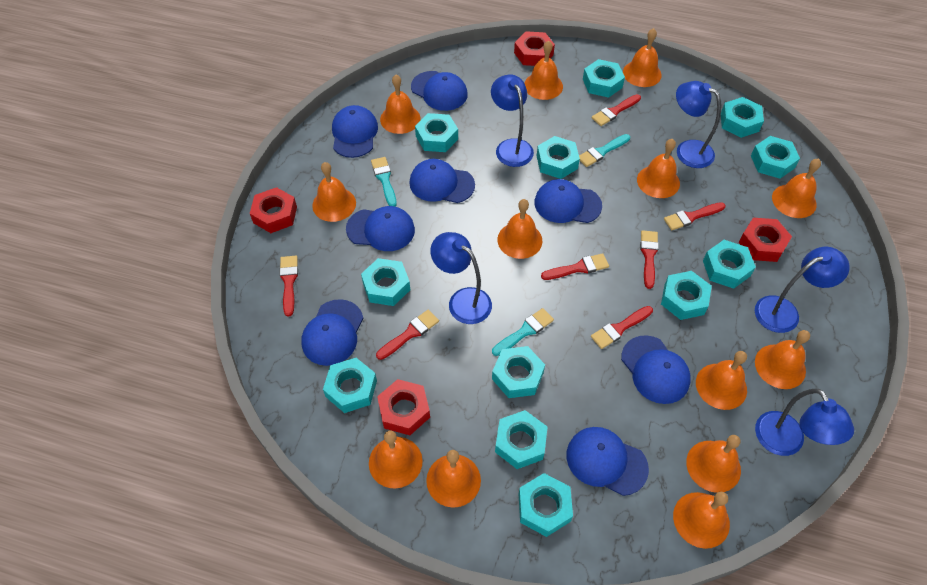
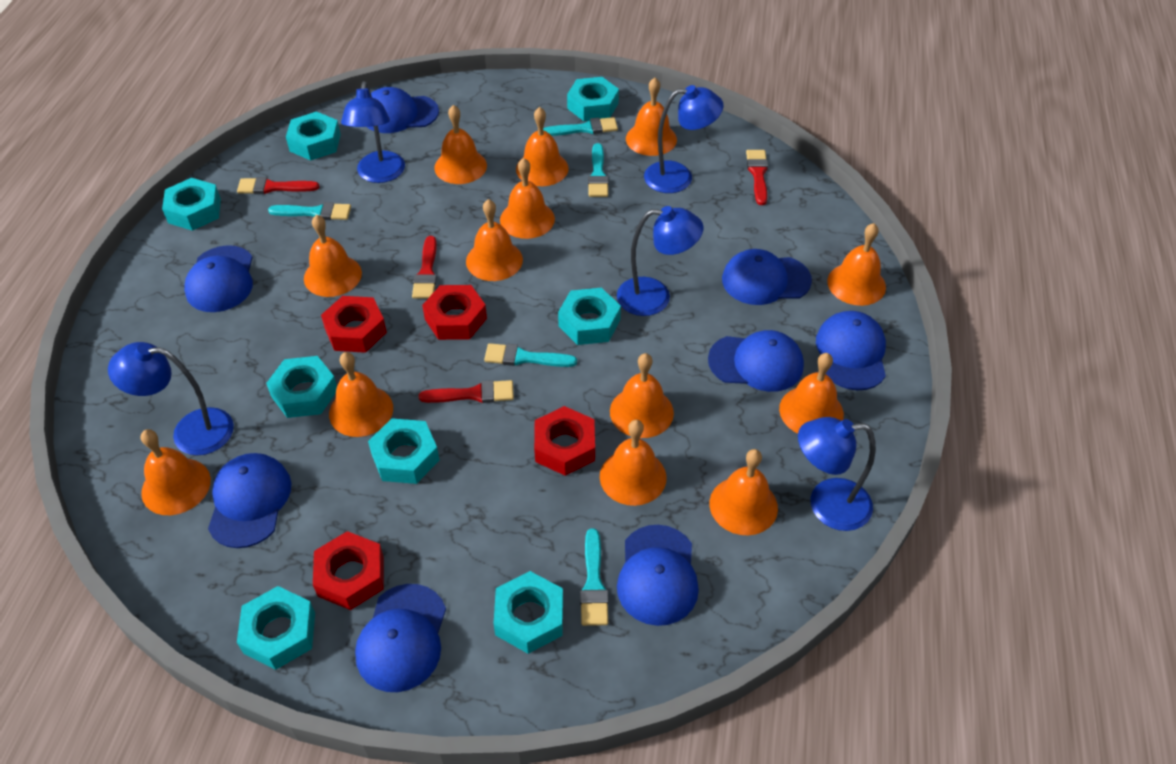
red brush: 7 -> 4
turquoise brush: 3 -> 5
turquoise nut: 12 -> 8

